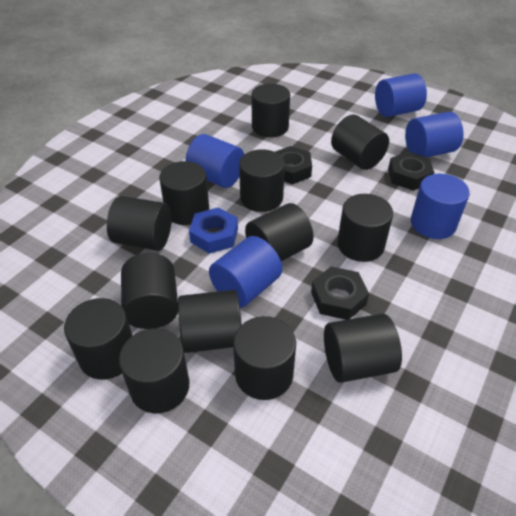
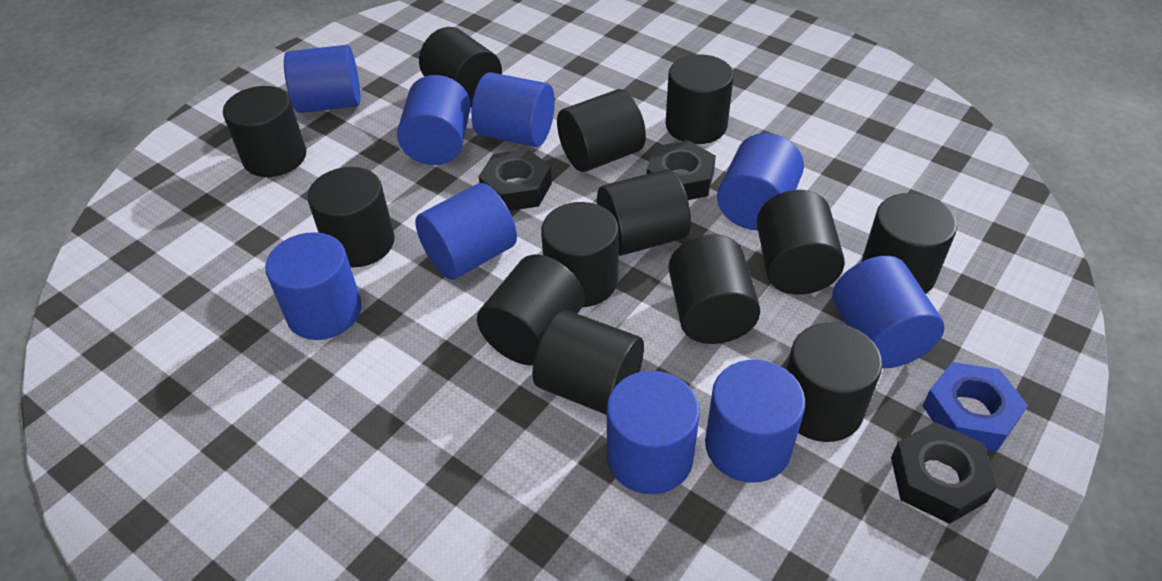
blue cylinder: 5 -> 9

